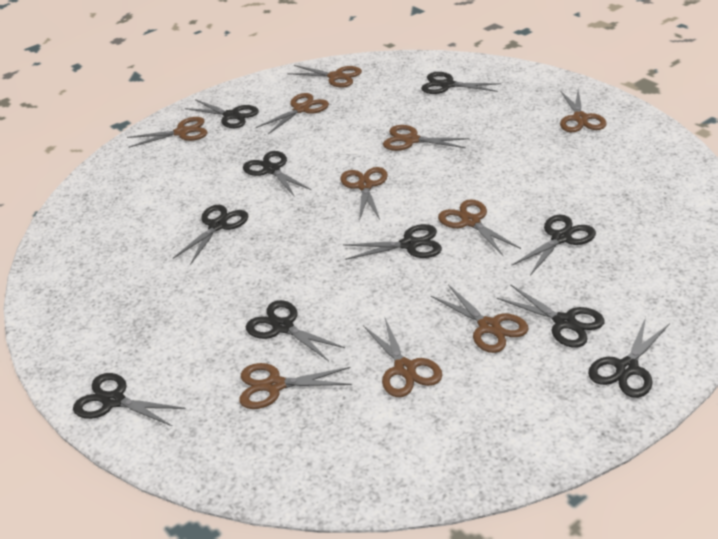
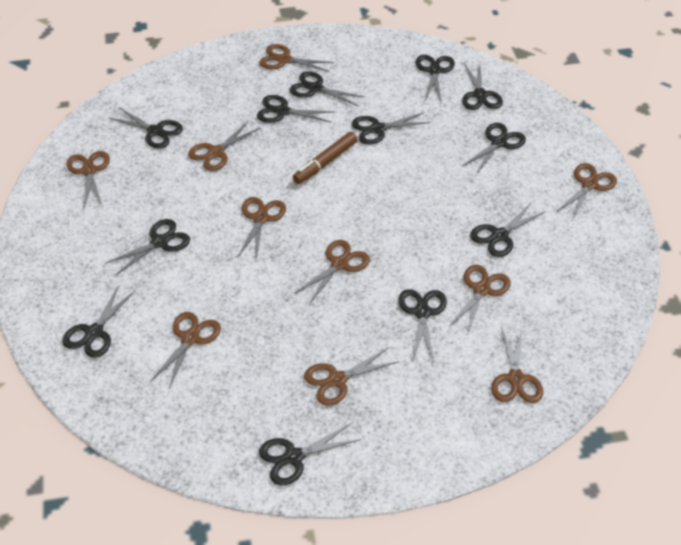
black scissors: 10 -> 12
brown marker: 0 -> 1

